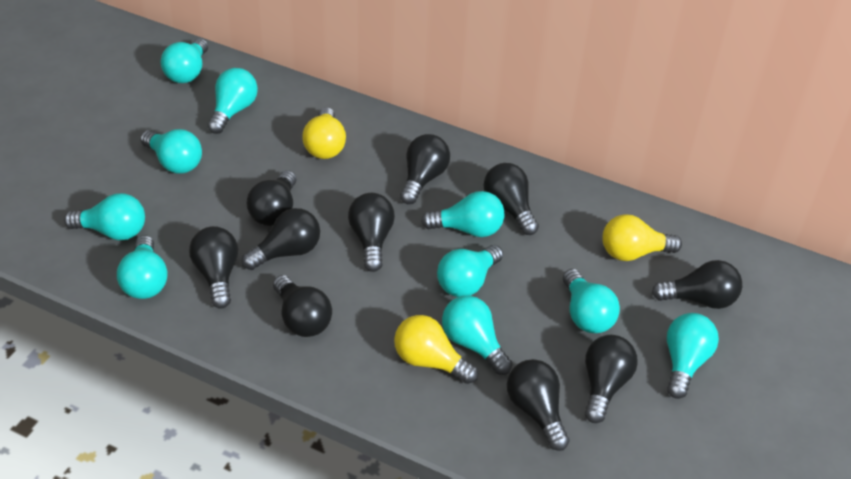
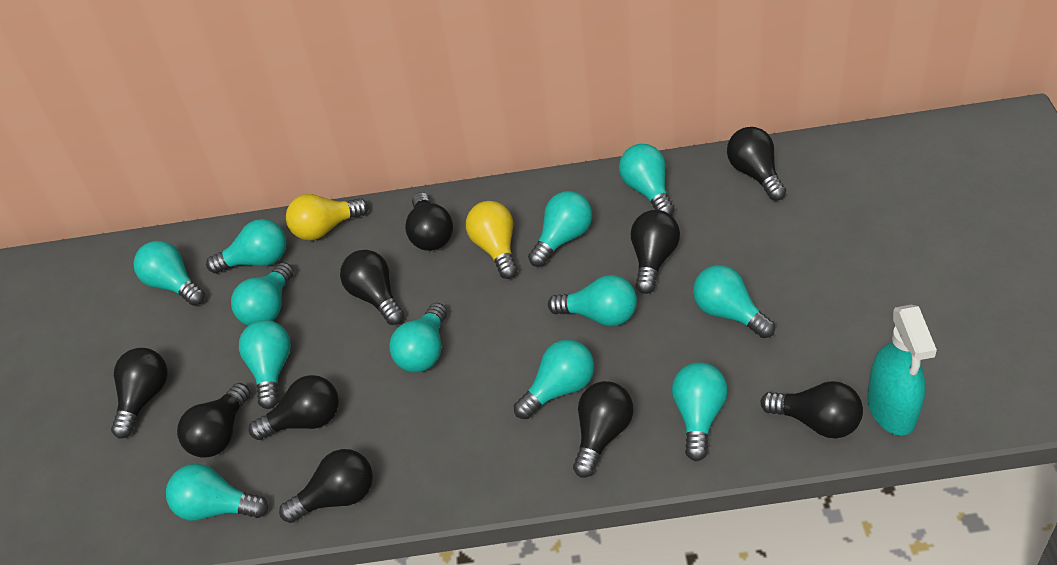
turquoise light bulb: 10 -> 12
turquoise spray bottle: 0 -> 1
yellow light bulb: 3 -> 2

